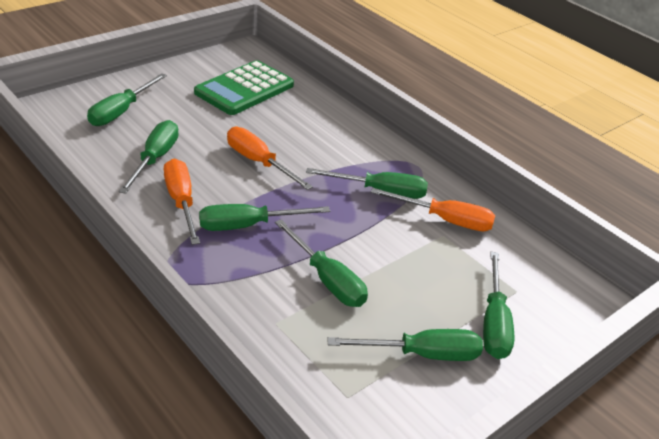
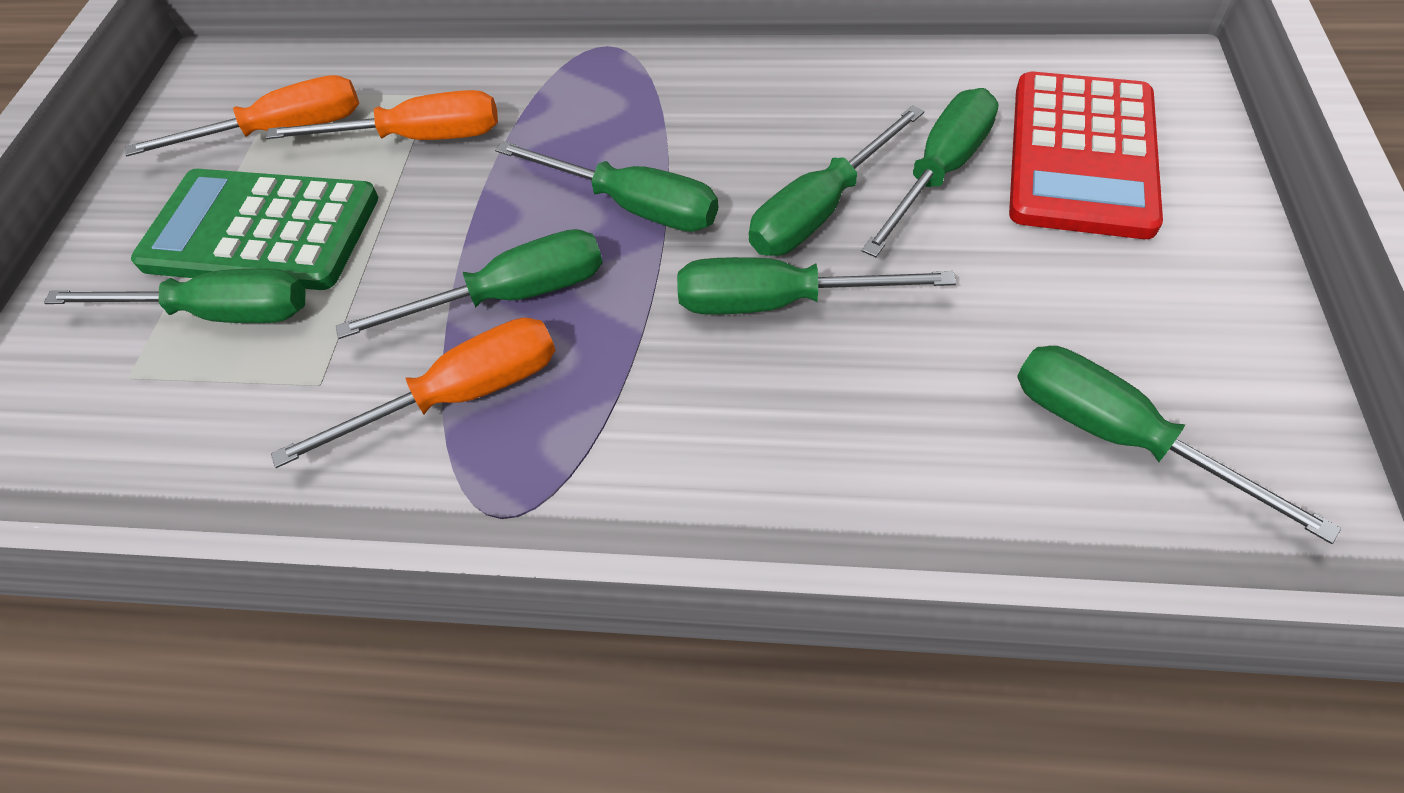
red calculator: 0 -> 1

